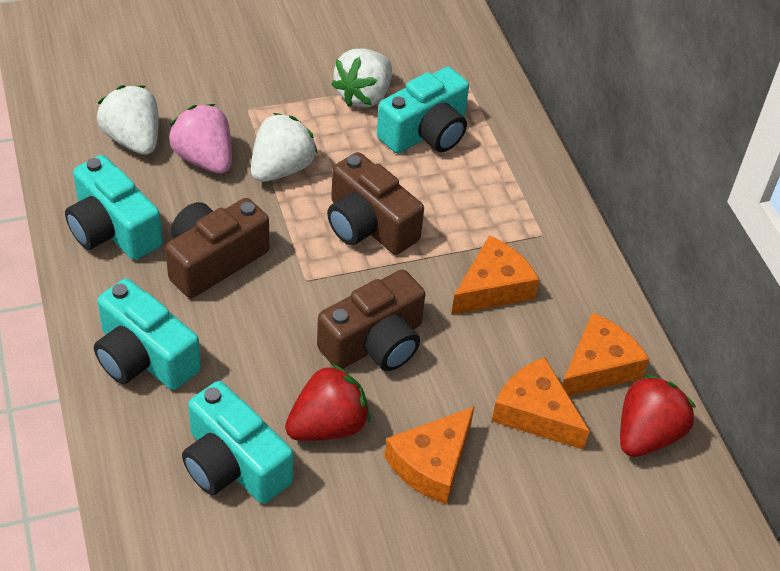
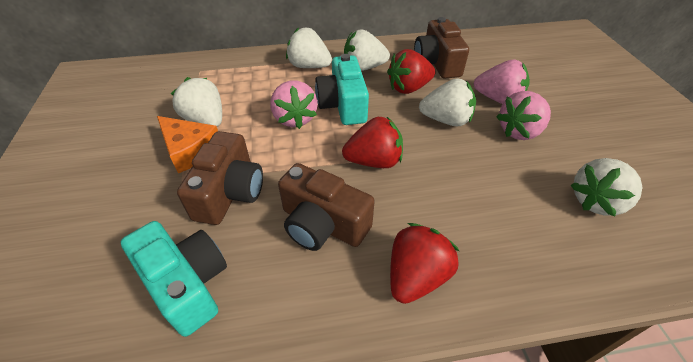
orange cheese: 4 -> 1
pink strawberry: 1 -> 3
red strawberry: 2 -> 3
turquoise camera: 4 -> 2
white strawberry: 3 -> 5

